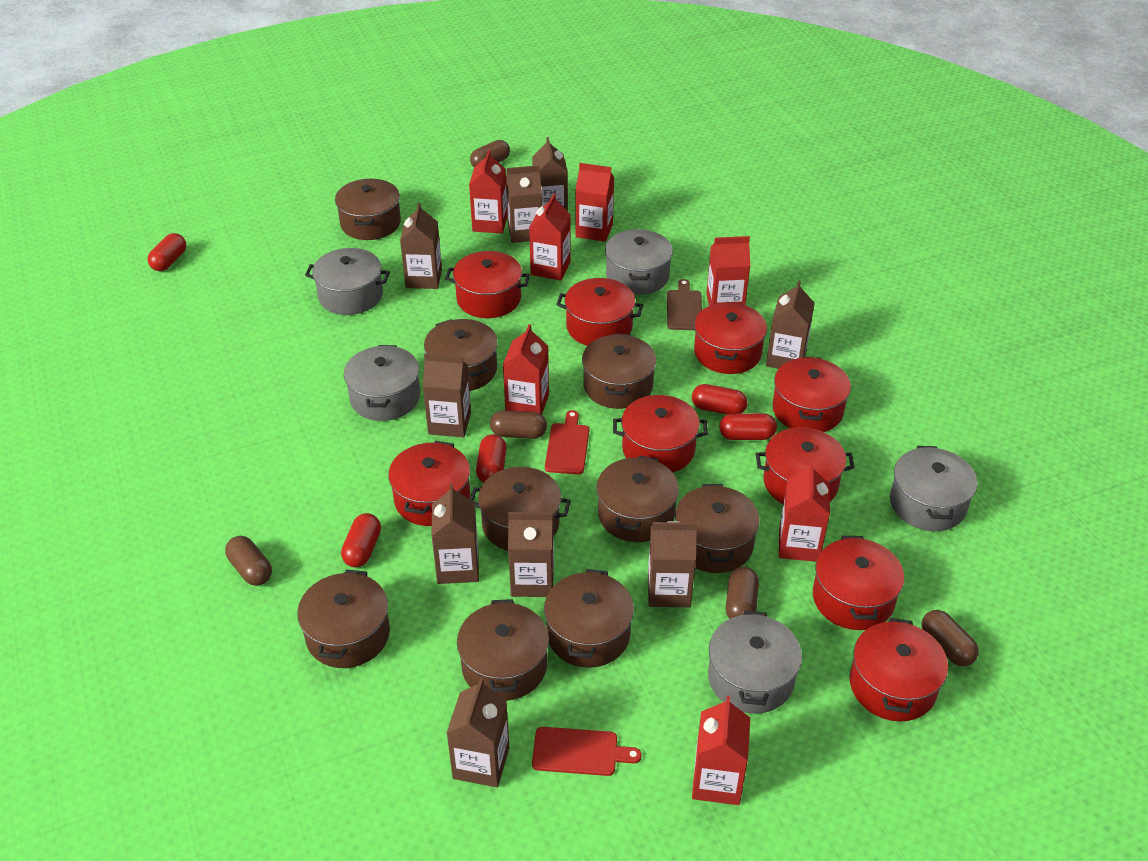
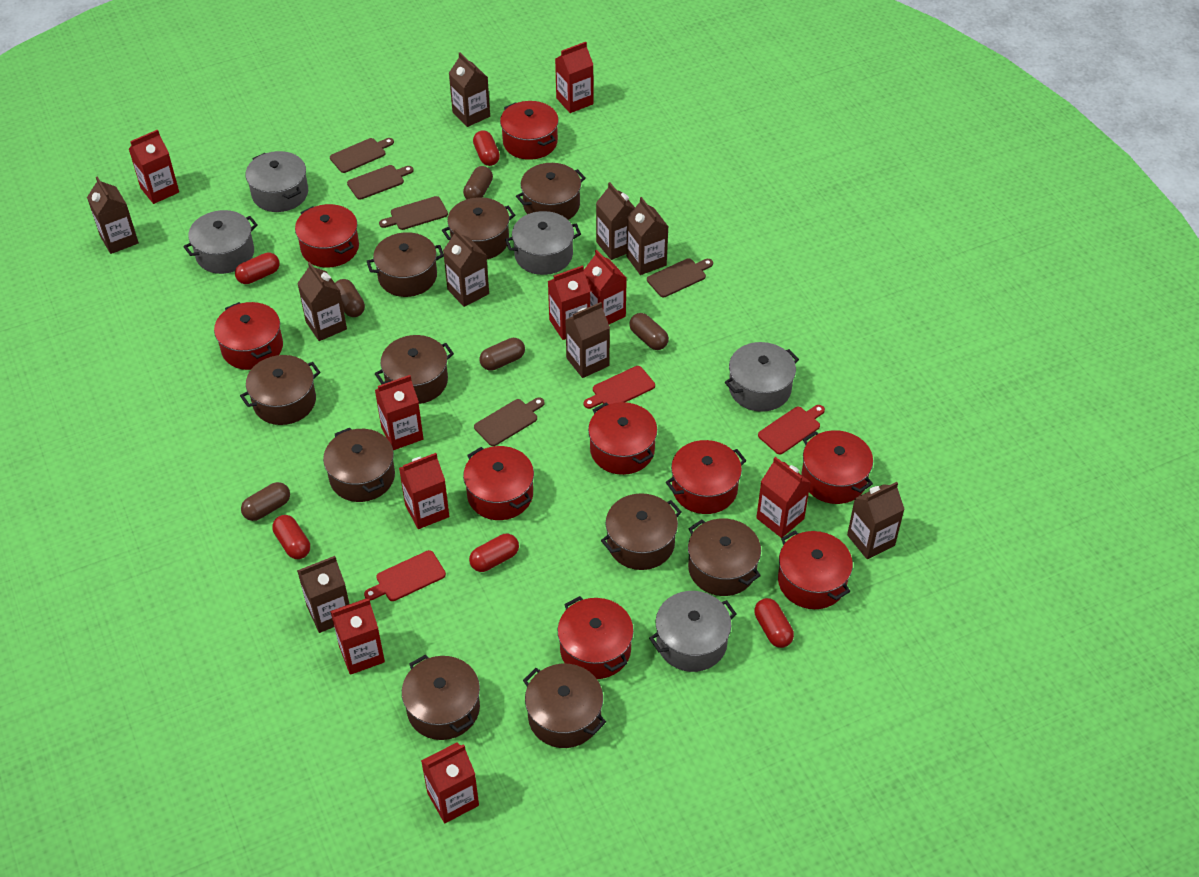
brown cutting board: 1 -> 5
brown pot: 9 -> 10
red carton: 7 -> 9
red cutting board: 2 -> 3

